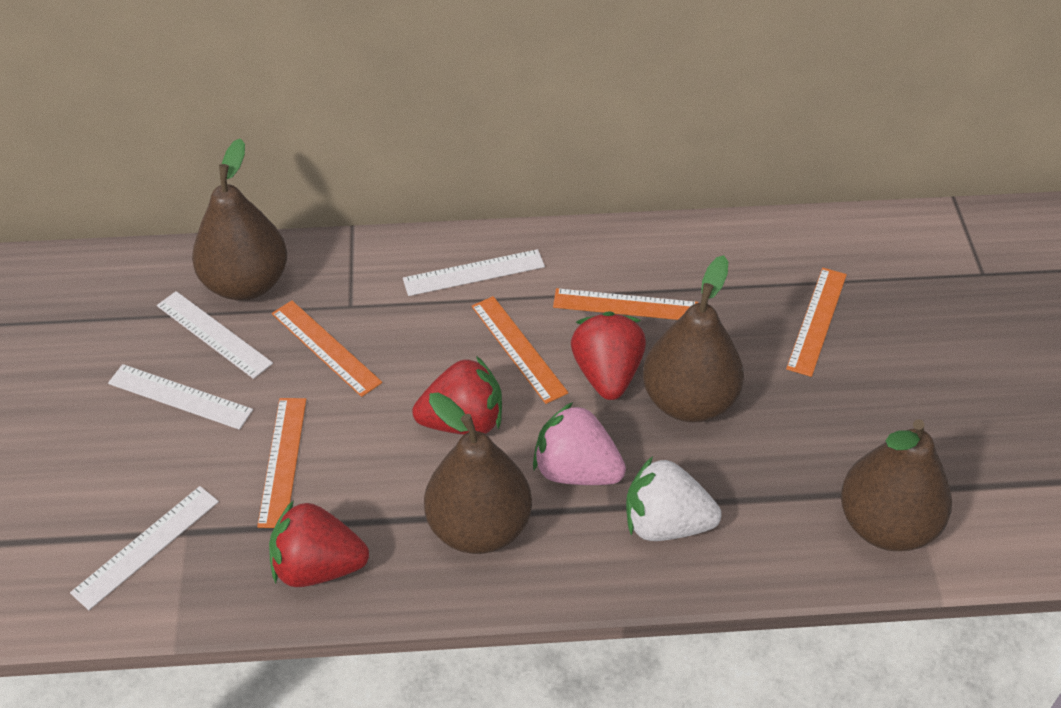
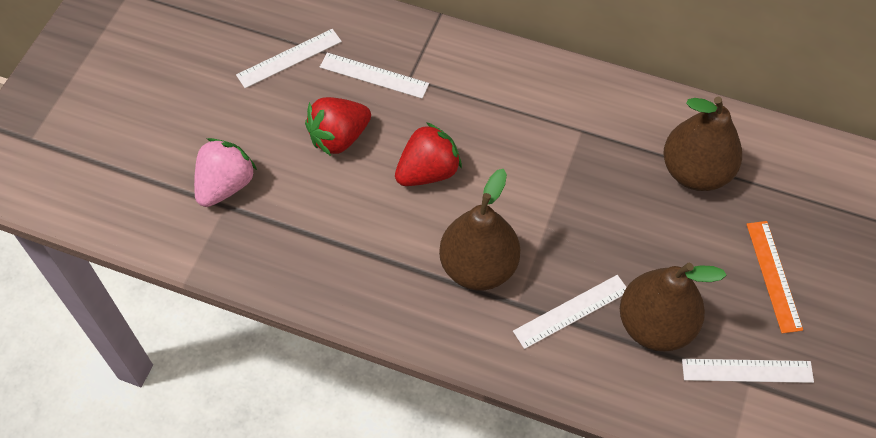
brown pear: 4 -> 3
orange ruler: 5 -> 1
red strawberry: 3 -> 2
white strawberry: 1 -> 0

